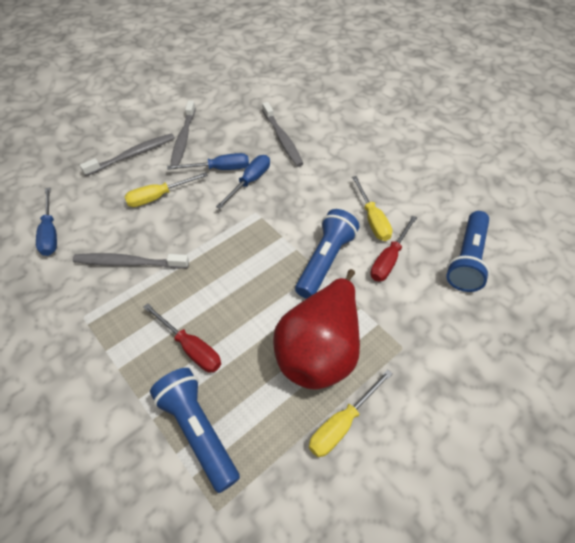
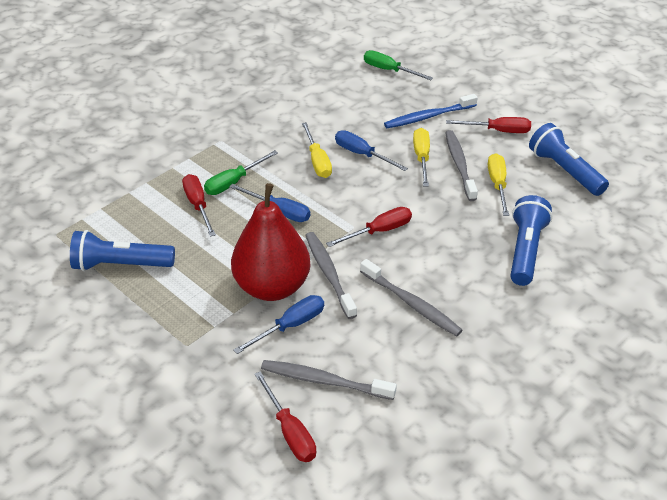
blue toothbrush: 0 -> 1
green screwdriver: 0 -> 2
red screwdriver: 2 -> 4

